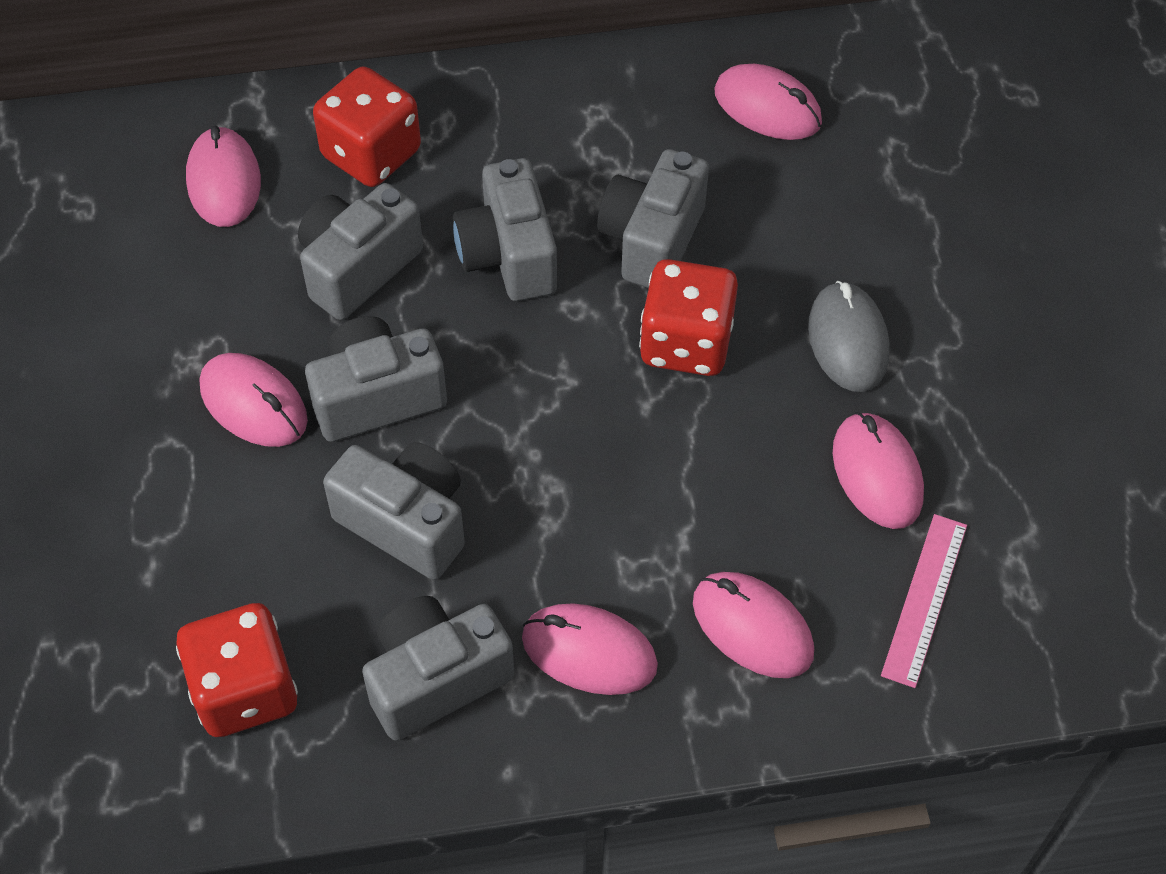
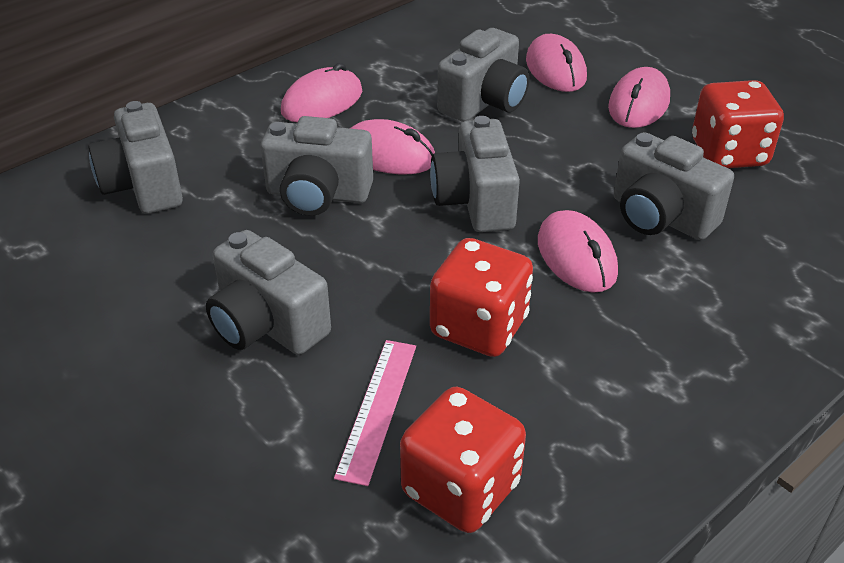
grey mouse: 1 -> 0
pink mouse: 6 -> 5

